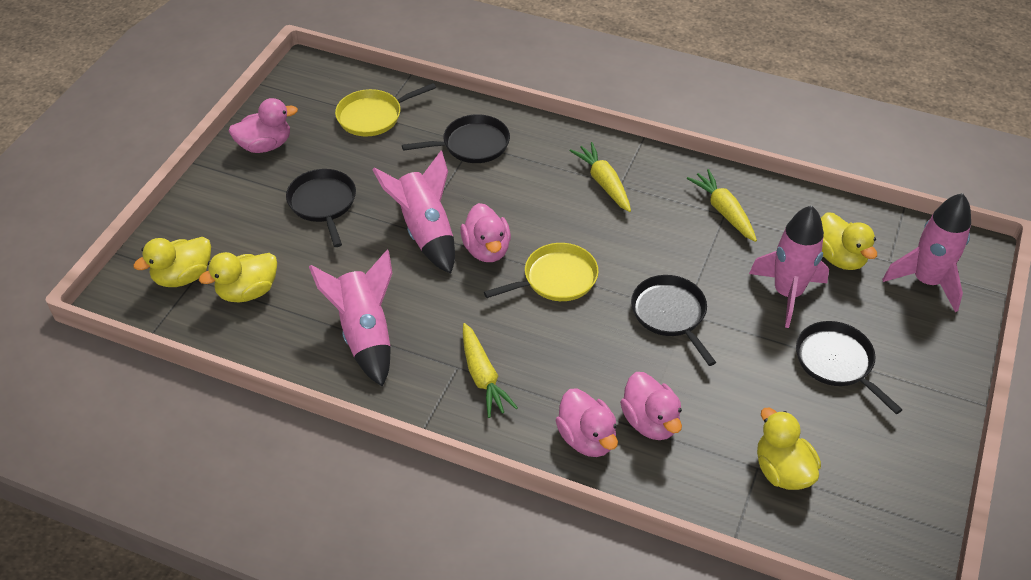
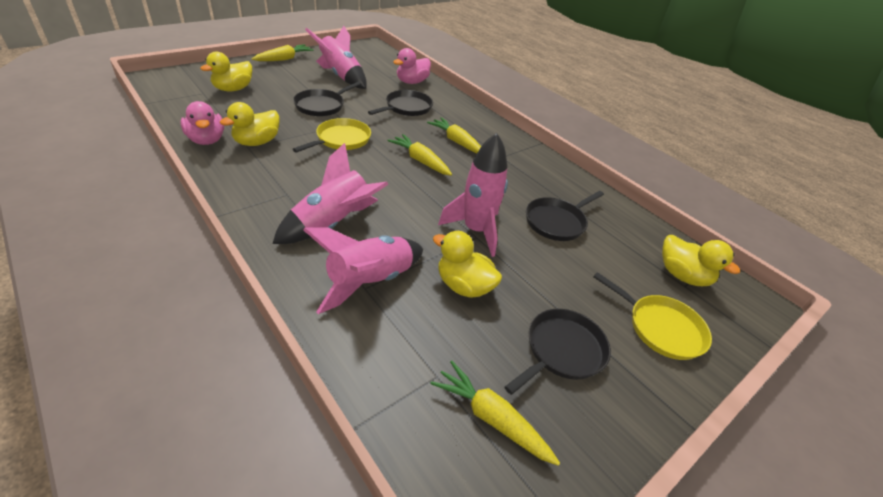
pink duck: 4 -> 2
yellow carrot: 3 -> 4

